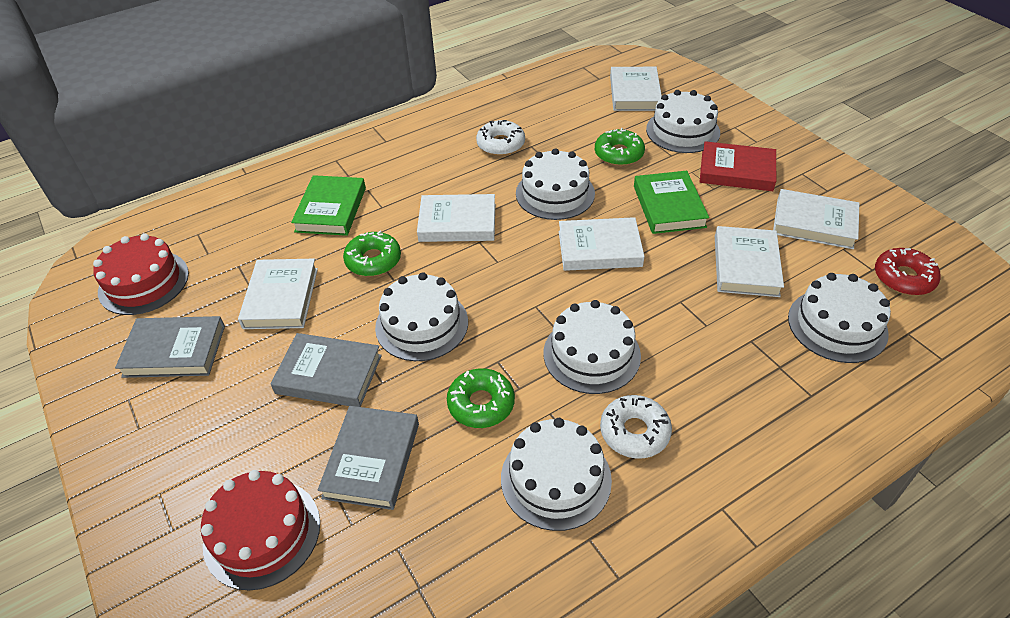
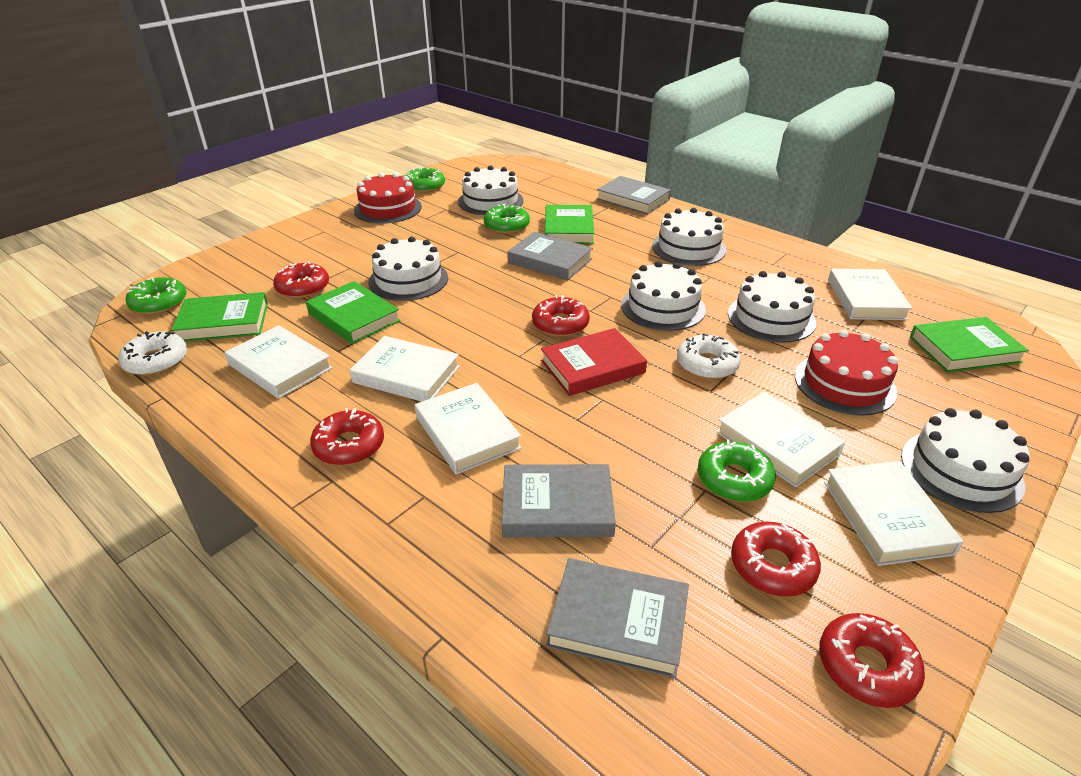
green book: 2 -> 4
green donut: 3 -> 4
grey book: 3 -> 4
red donut: 1 -> 5

